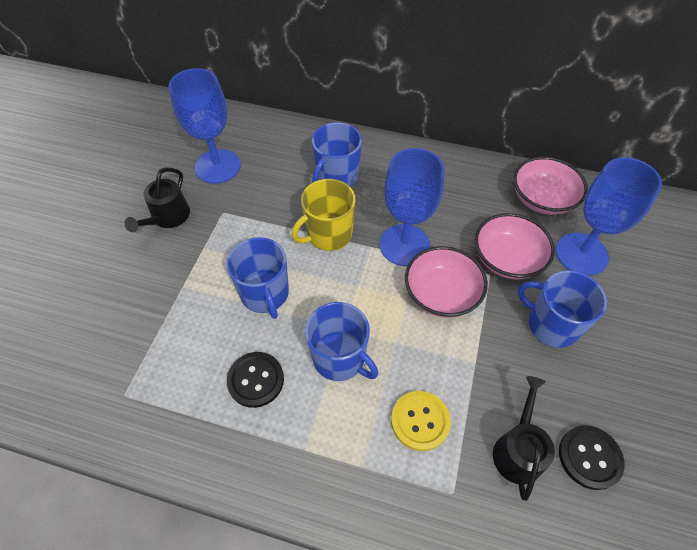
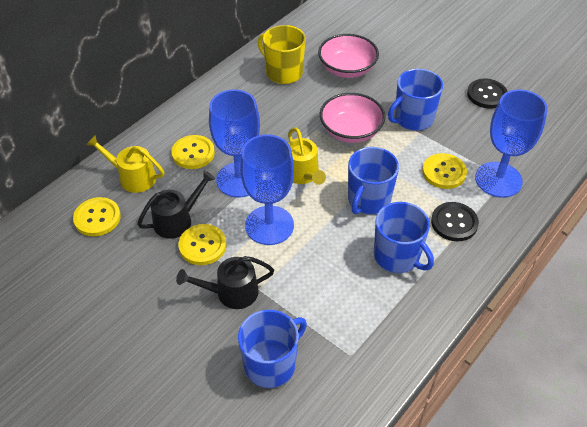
pink bowl: 3 -> 2
yellow button: 1 -> 4
yellow watering can: 0 -> 2

